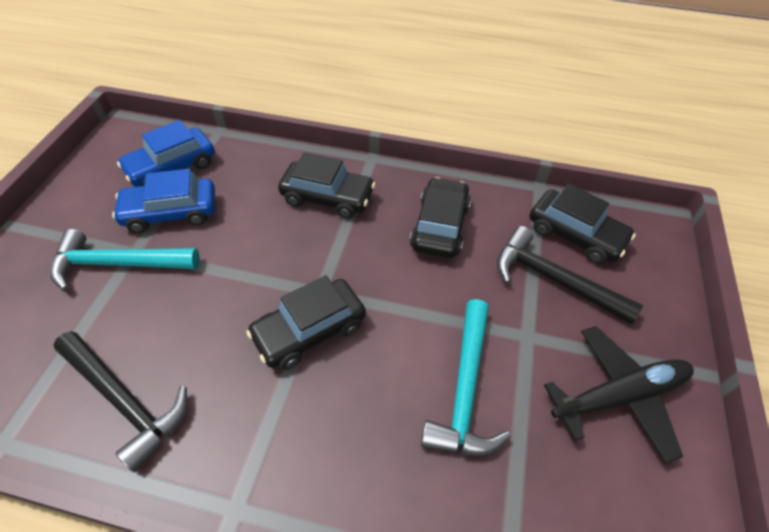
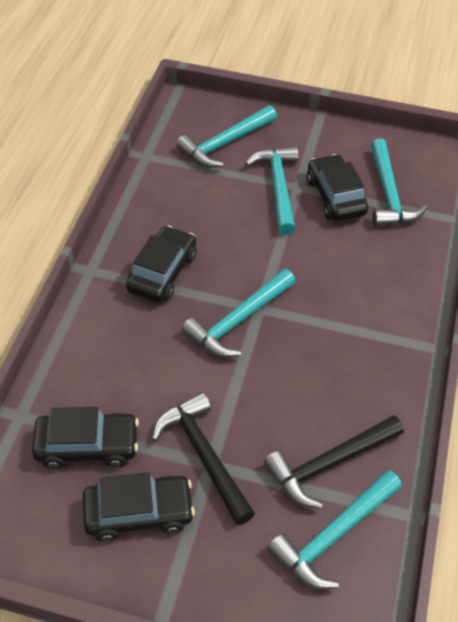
black plane: 1 -> 0
blue car: 2 -> 0
turquoise hammer: 2 -> 5

